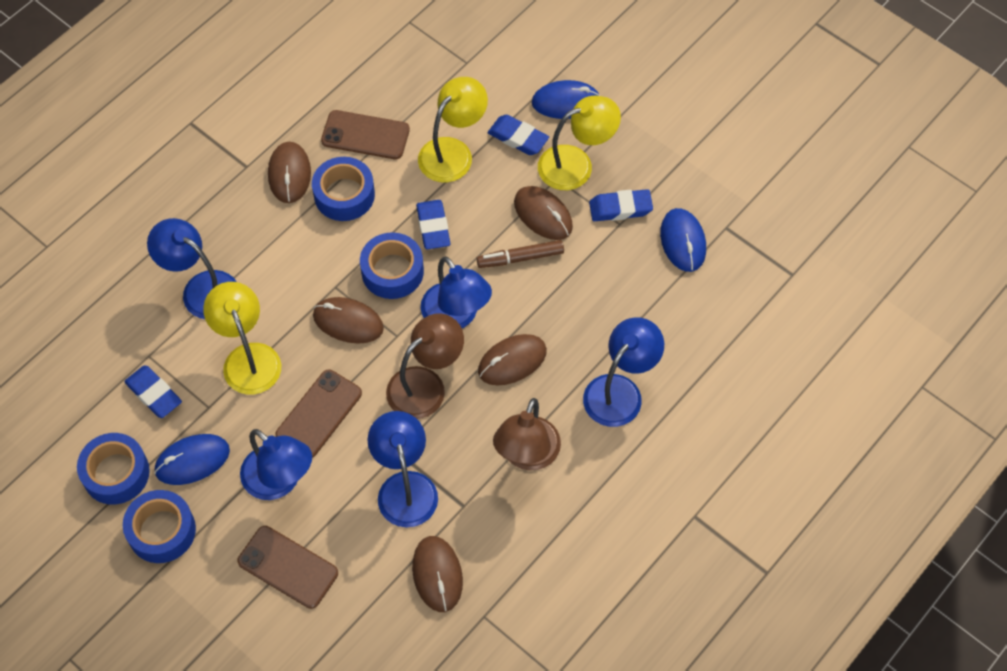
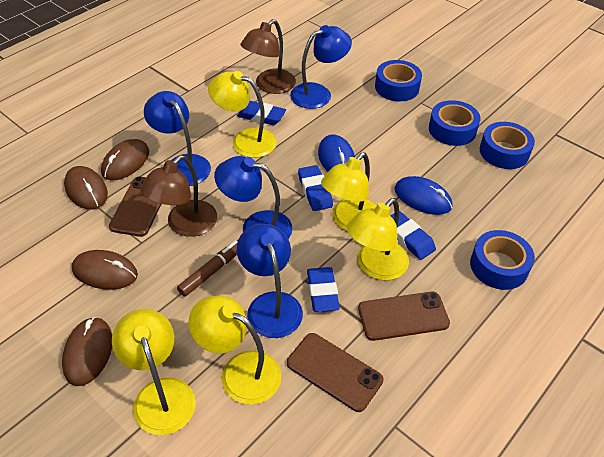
blue lamp: 5 -> 4
blue mouse: 3 -> 2
brown mouse: 5 -> 4
yellow lamp: 3 -> 5

